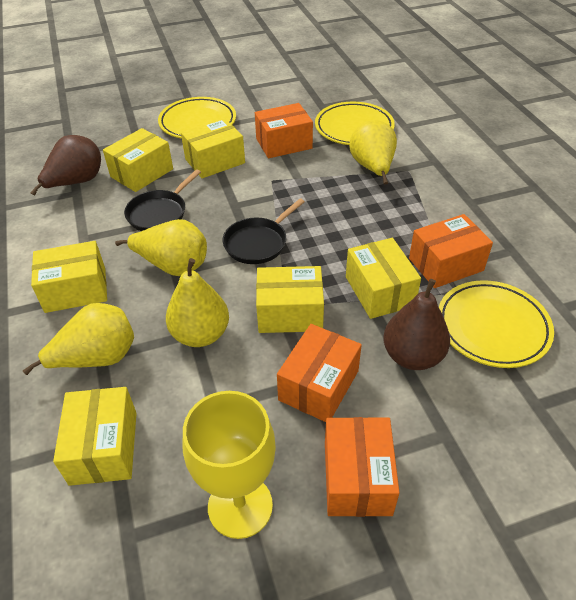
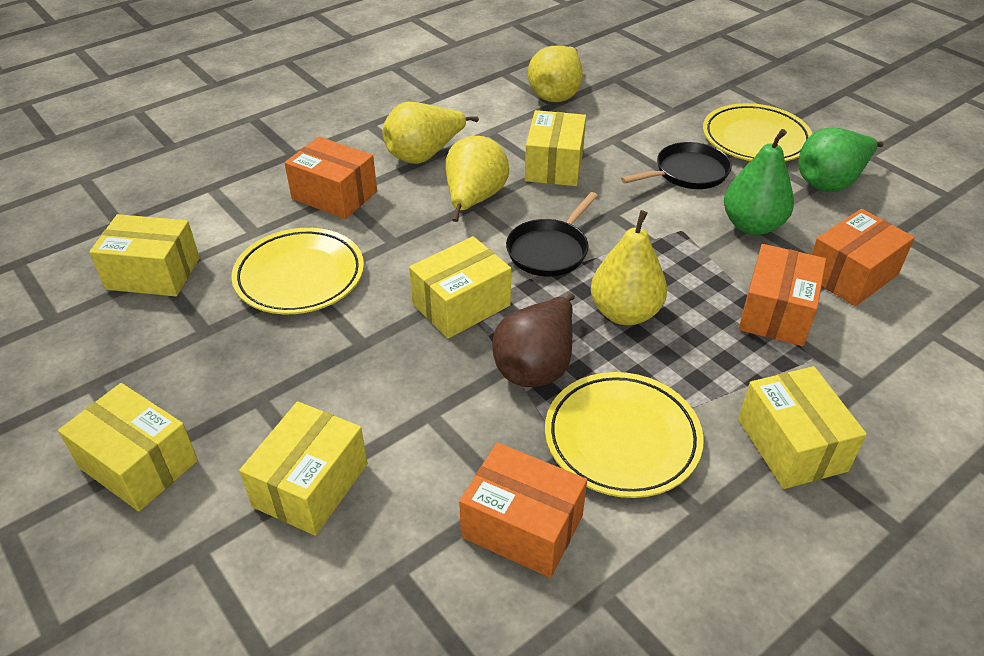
brown pear: 2 -> 1
green pear: 0 -> 2
yellow goblet: 1 -> 0

